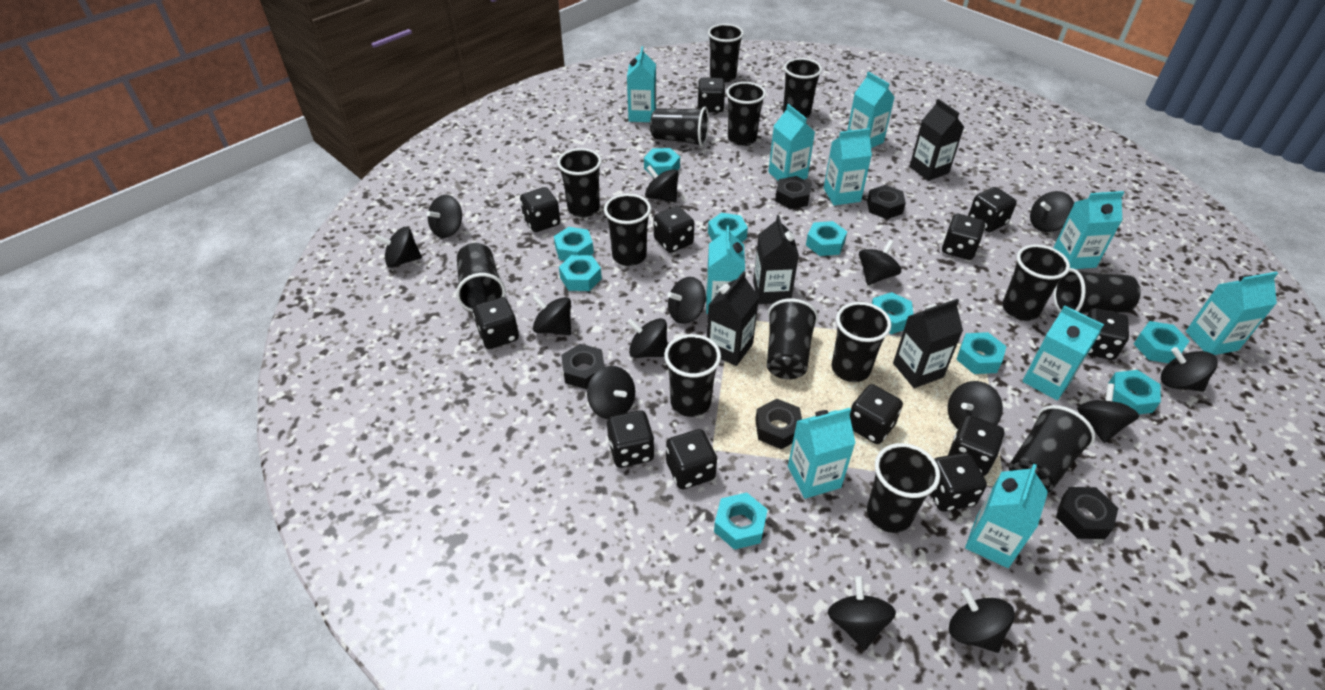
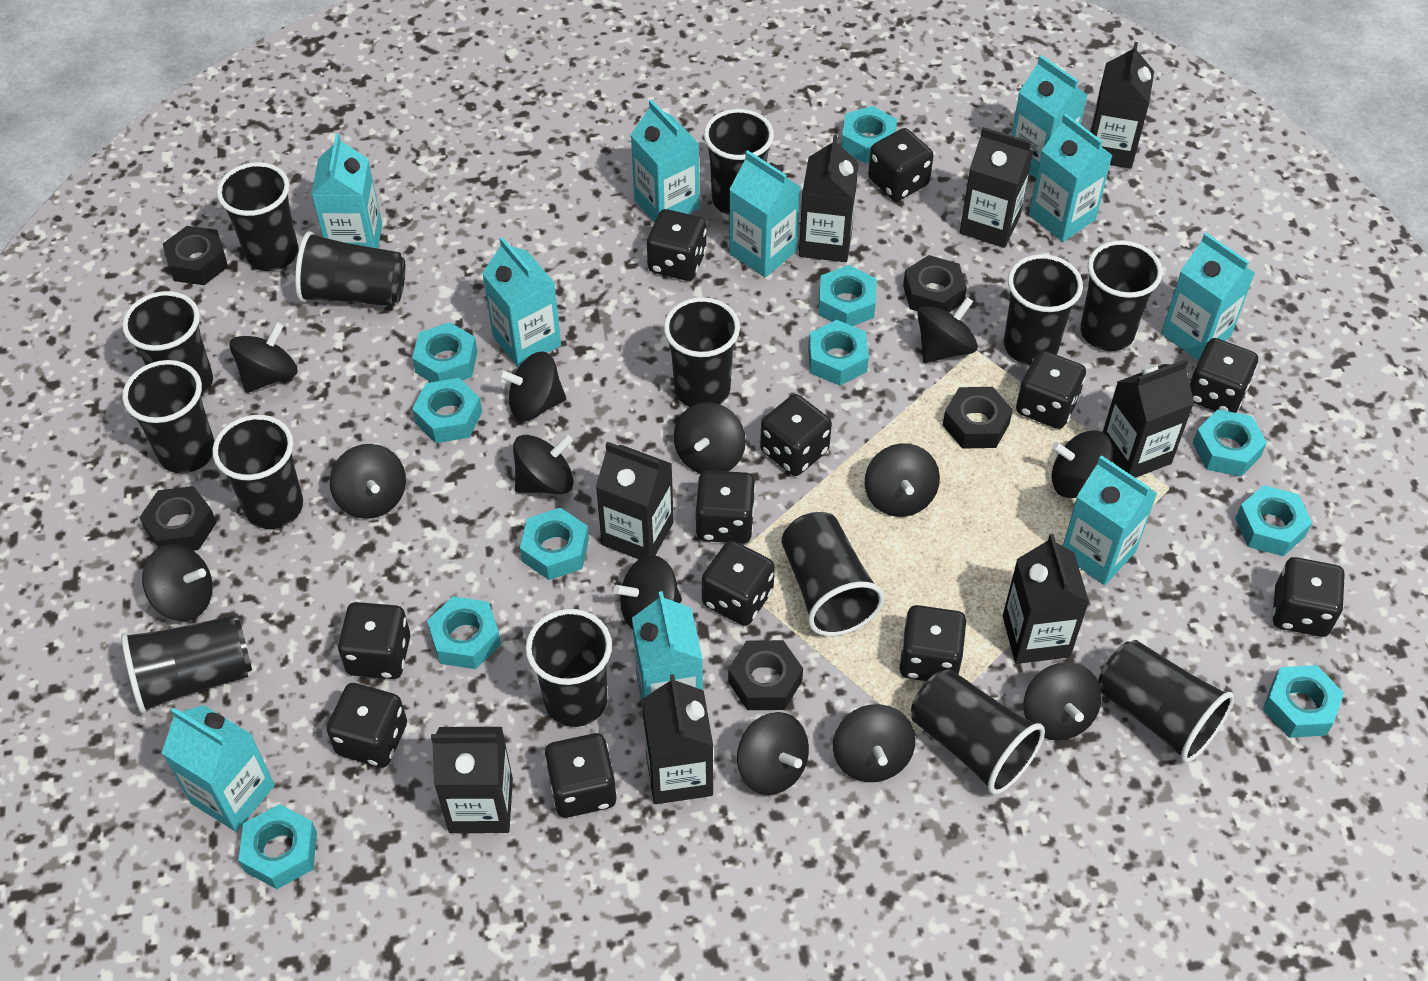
black carton: 4 -> 8
black spinning top: 14 -> 13
turquoise nut: 10 -> 11

